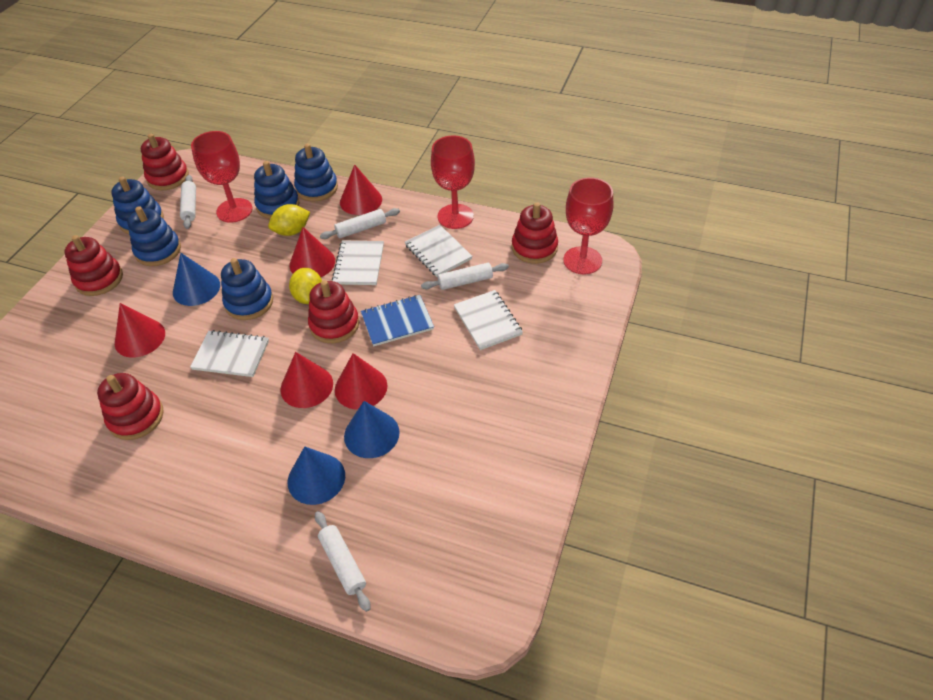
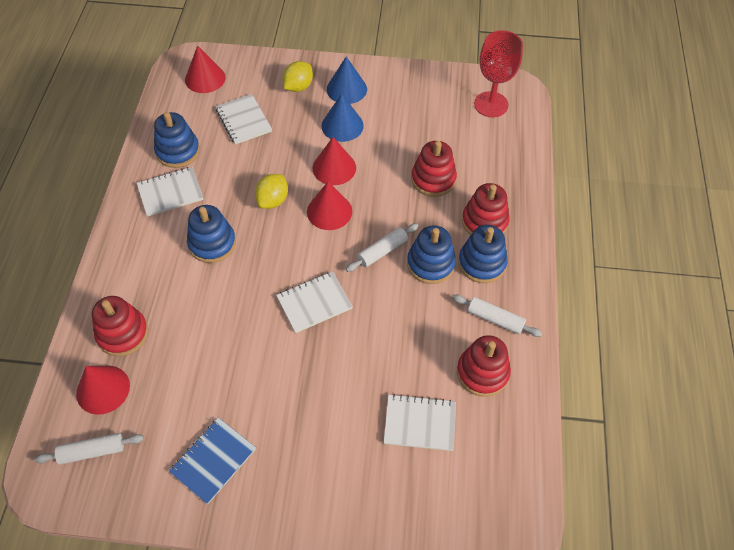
blue cone: 3 -> 2
blue stacking toy: 5 -> 4
red cone: 5 -> 4
red goblet: 3 -> 1
red stacking toy: 5 -> 4
white rolling pin: 4 -> 3

